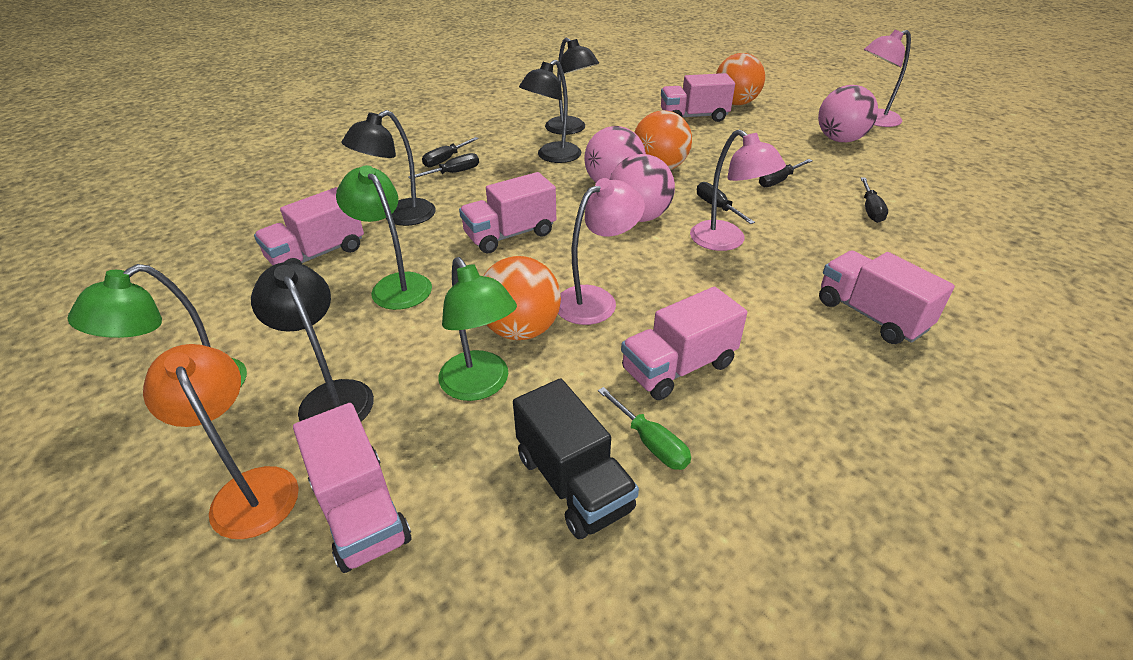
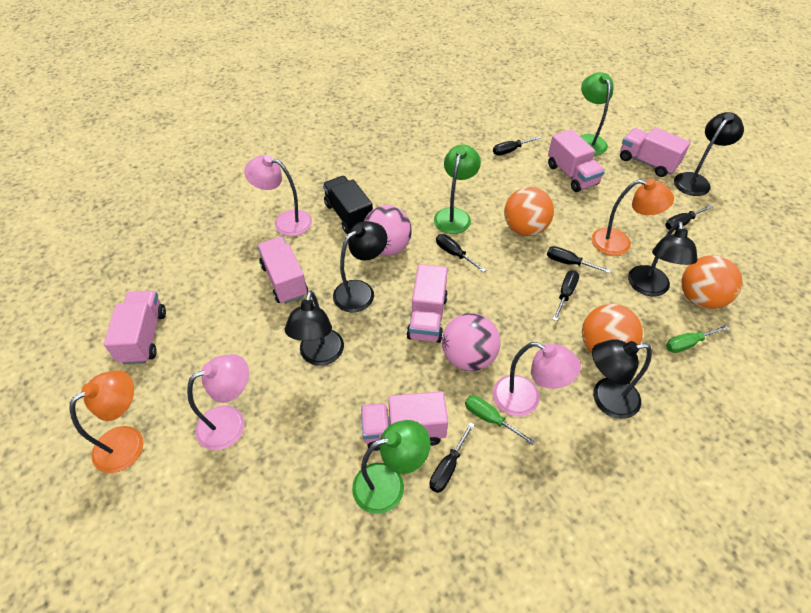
black lamp: 4 -> 5
black screwdriver: 5 -> 6
green screwdriver: 1 -> 2
orange lamp: 1 -> 2
pink ball: 3 -> 2

